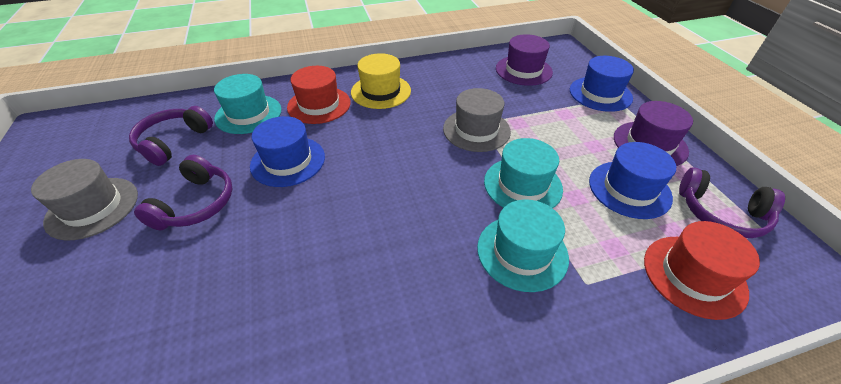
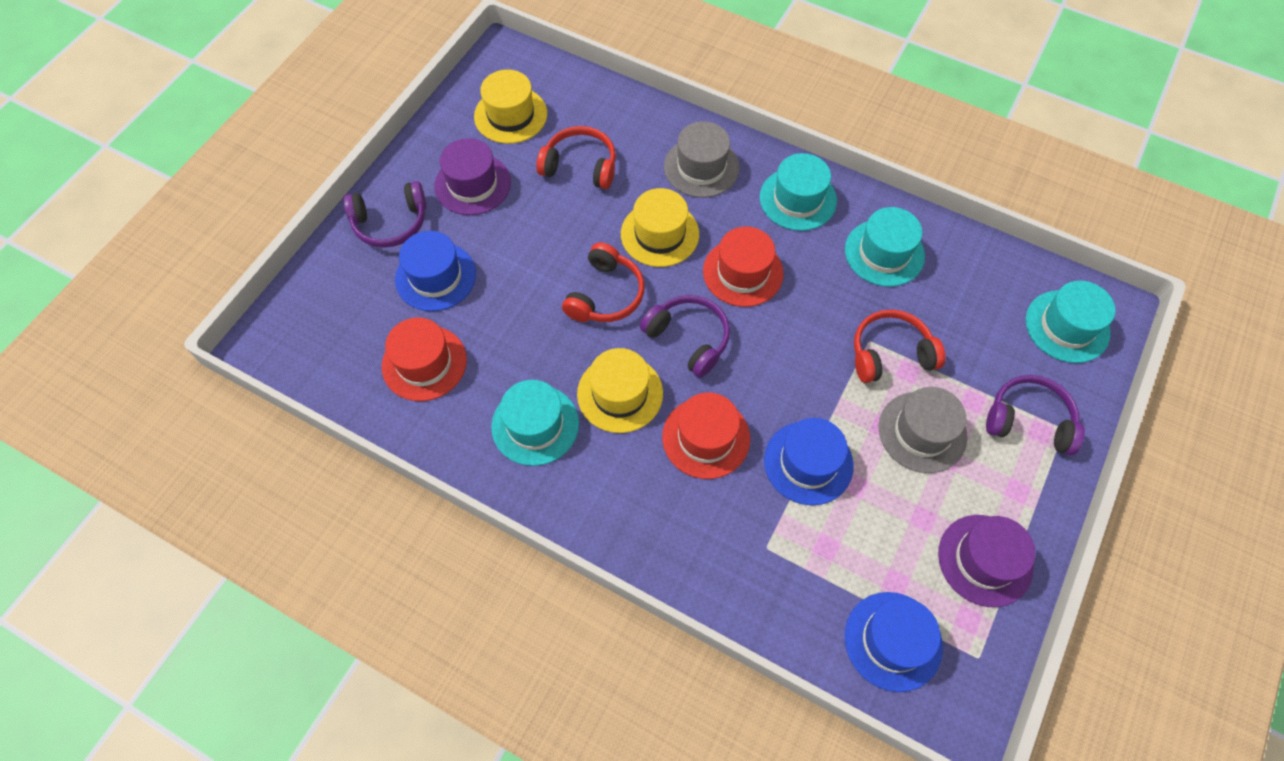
red hat: 2 -> 3
red headphones: 0 -> 3
turquoise hat: 3 -> 4
yellow hat: 1 -> 3

